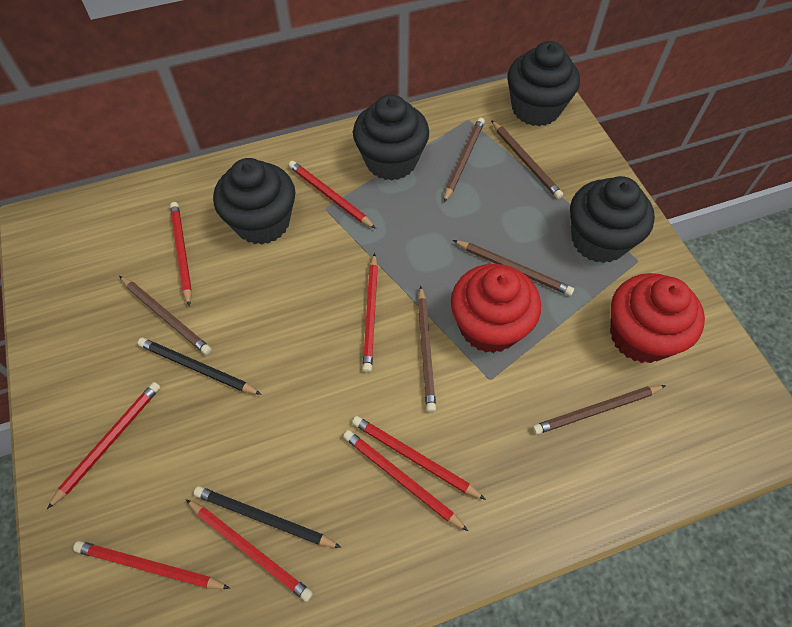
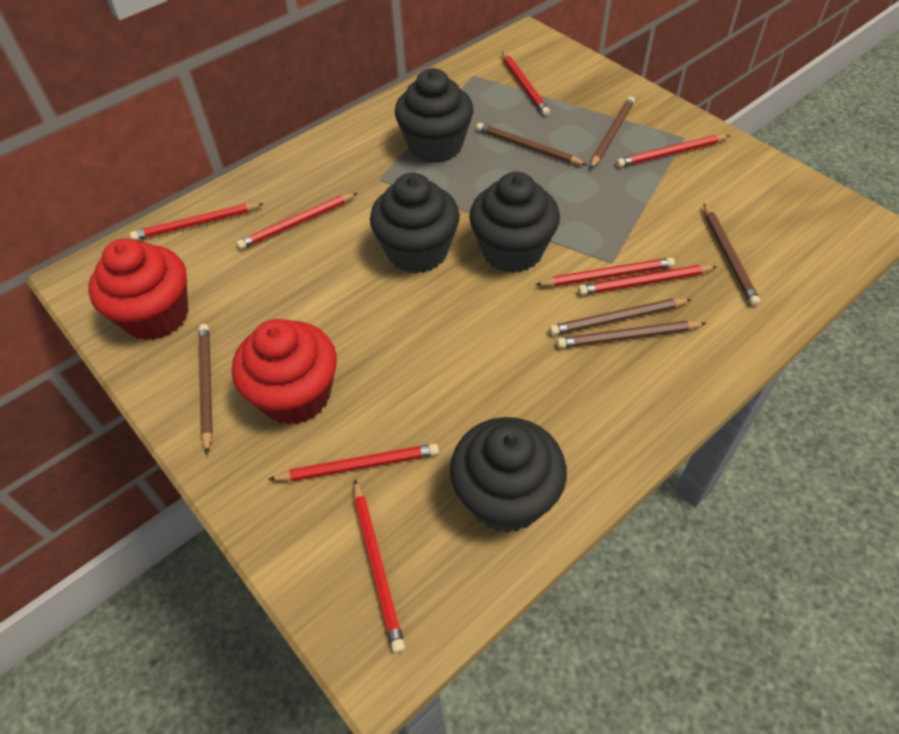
black pencil: 2 -> 0

